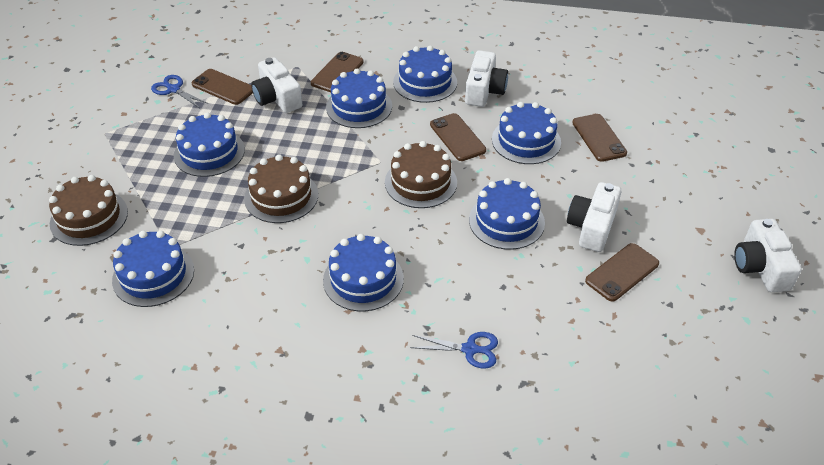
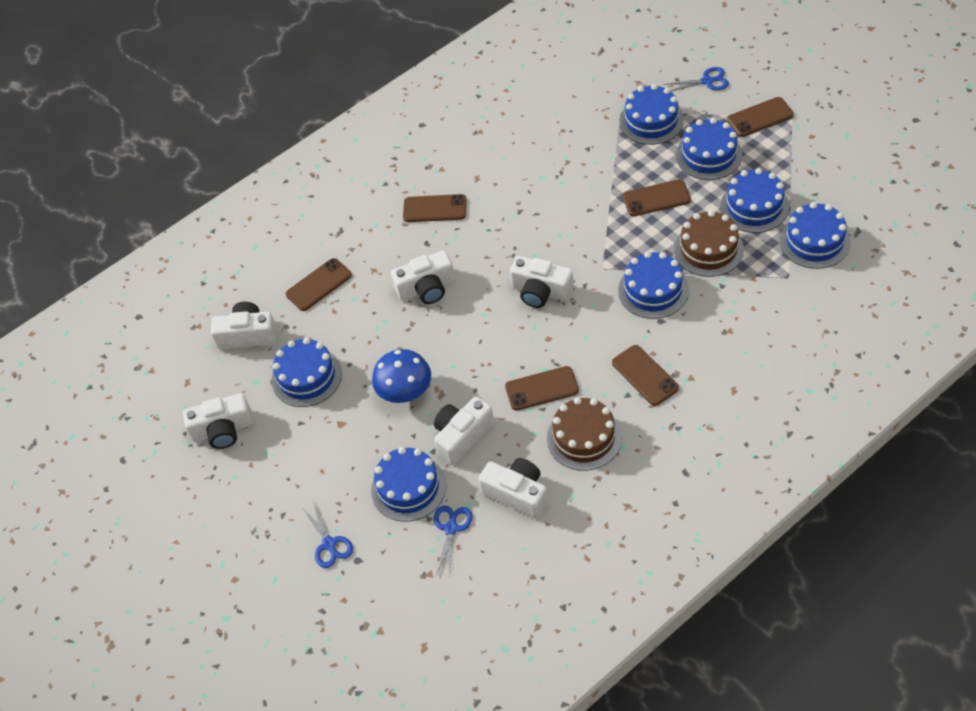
blue mushroom: 0 -> 1
blue scissors: 2 -> 3
brown cake: 3 -> 2
brown phone: 5 -> 6
white camera: 4 -> 6

